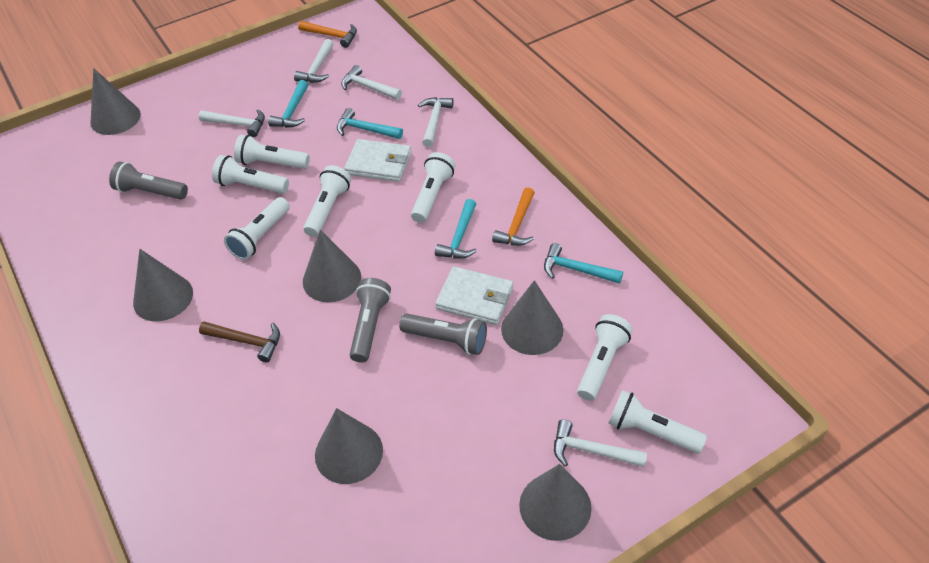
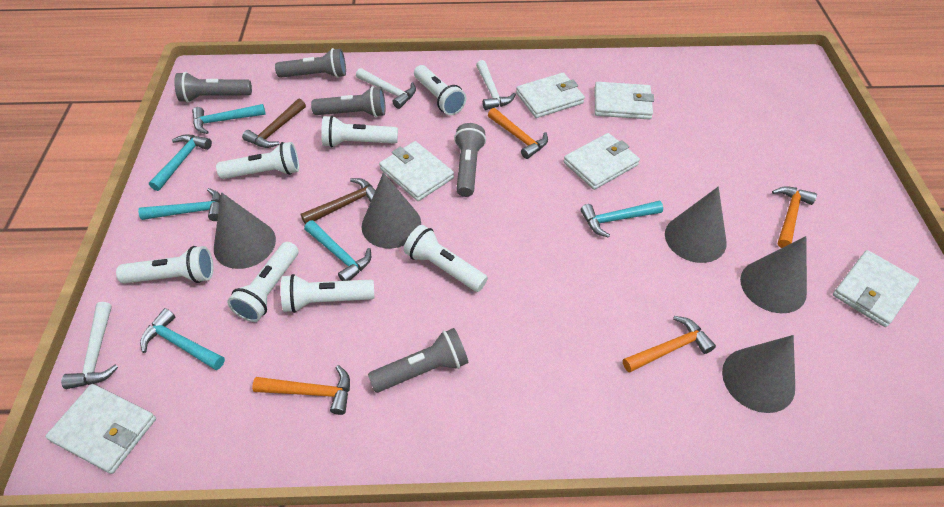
brown hammer: 1 -> 2
grey cone: 6 -> 5
grey flashlight: 3 -> 5
orange hammer: 2 -> 4
turquoise hammer: 4 -> 6
white hammer: 5 -> 3
white wallet: 2 -> 6

